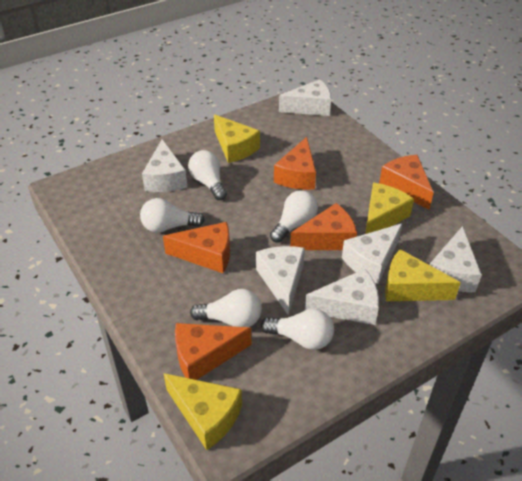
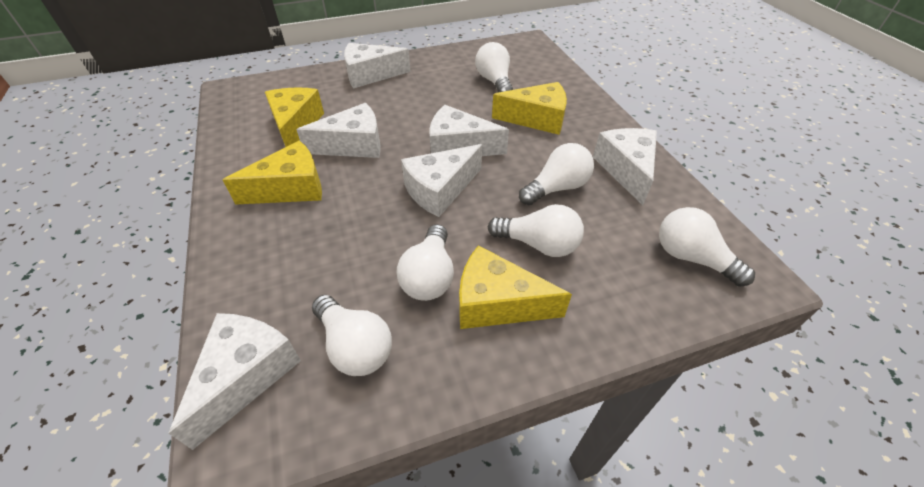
orange cheese: 5 -> 0
white light bulb: 5 -> 6

